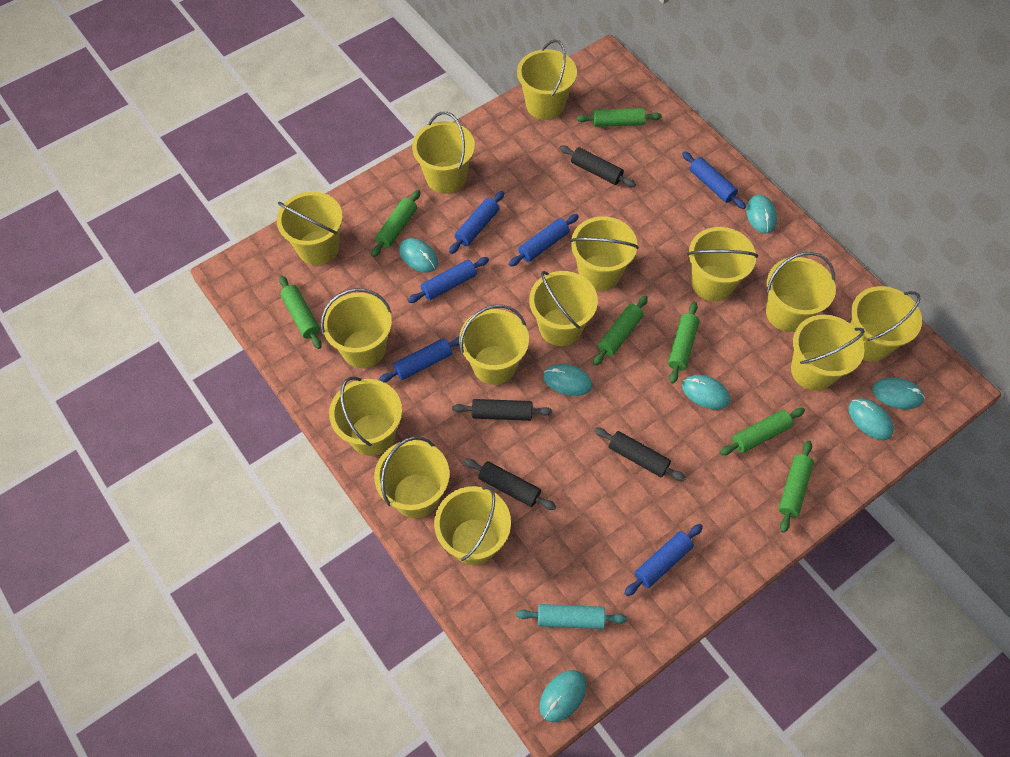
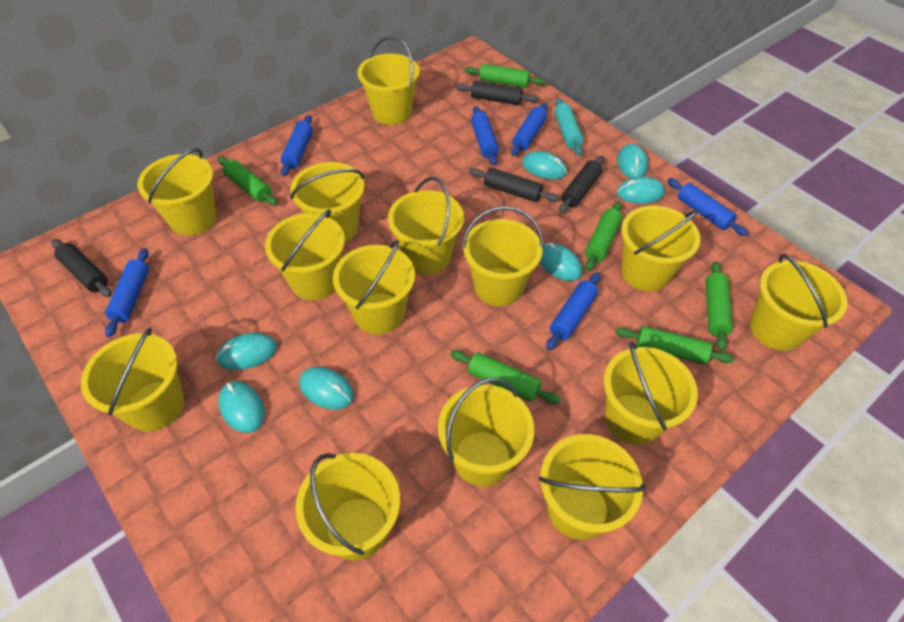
green rolling pin: 7 -> 6

